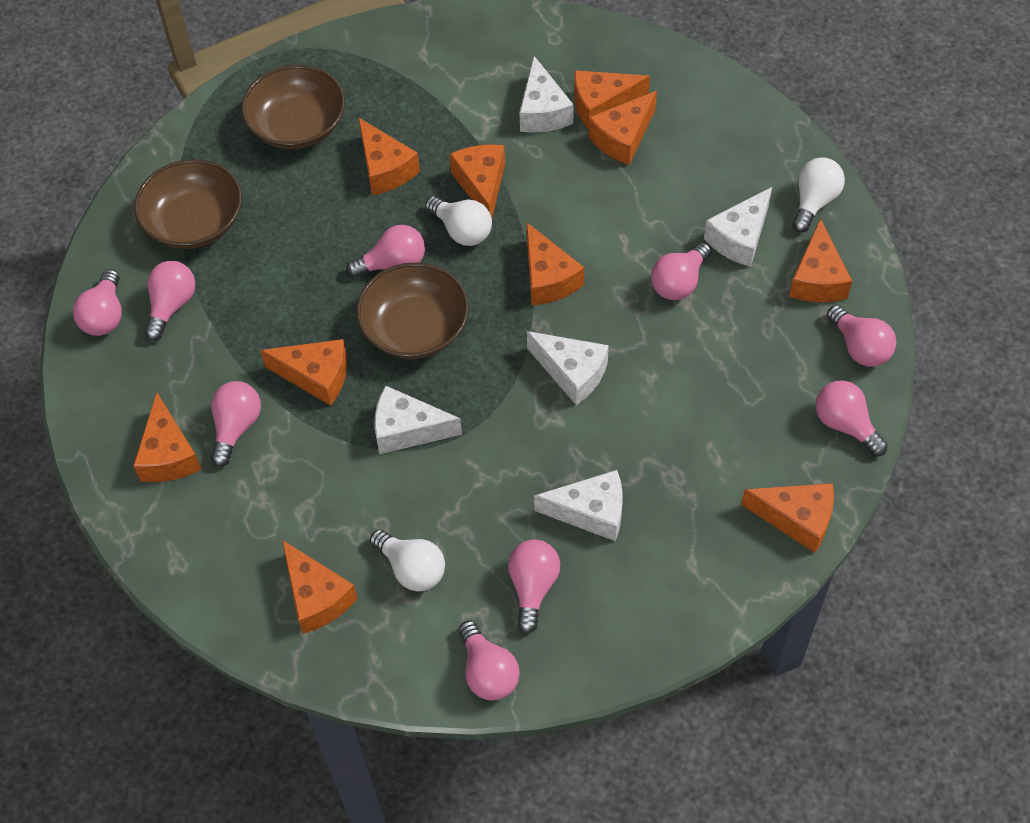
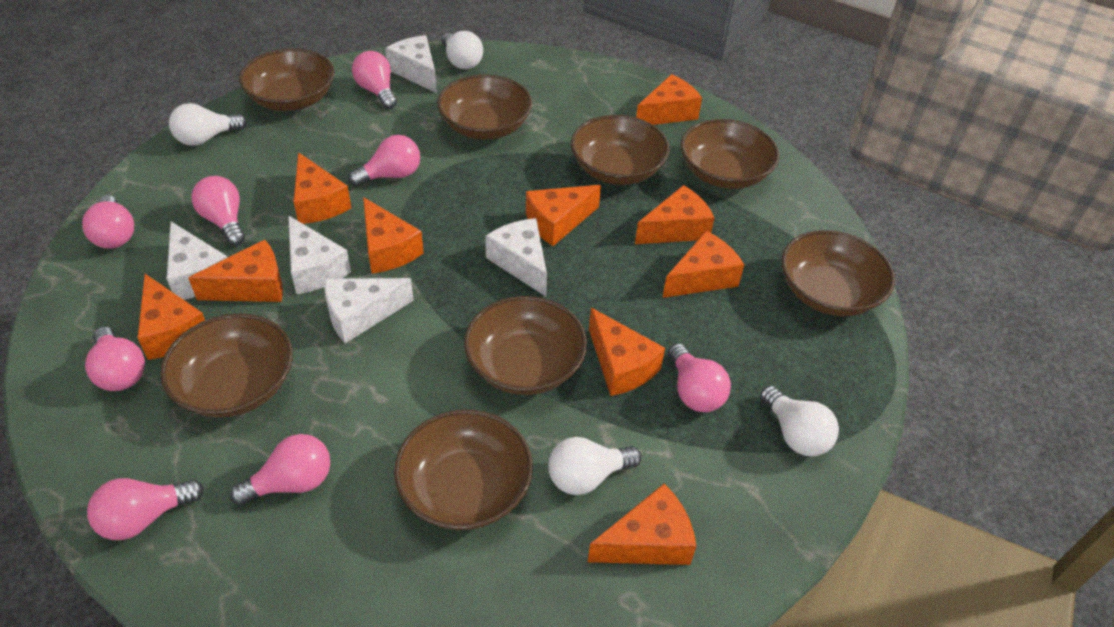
brown bowl: 3 -> 8
pink light bulb: 9 -> 8
white light bulb: 3 -> 4

